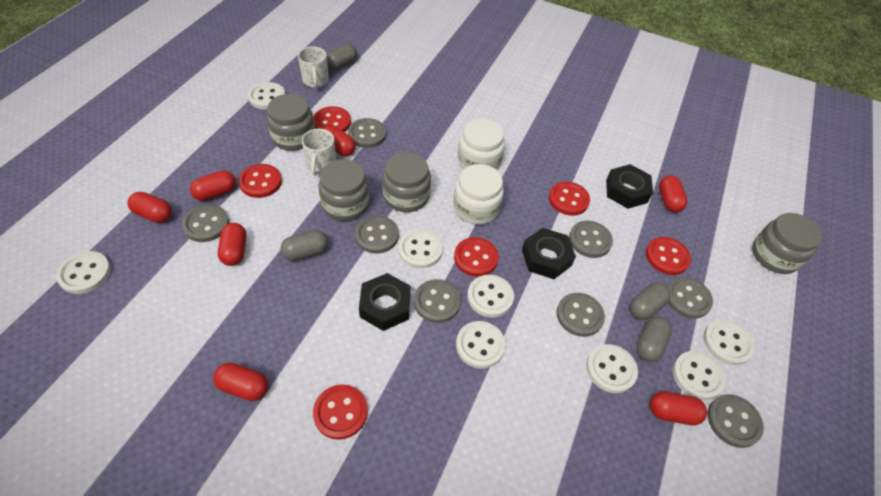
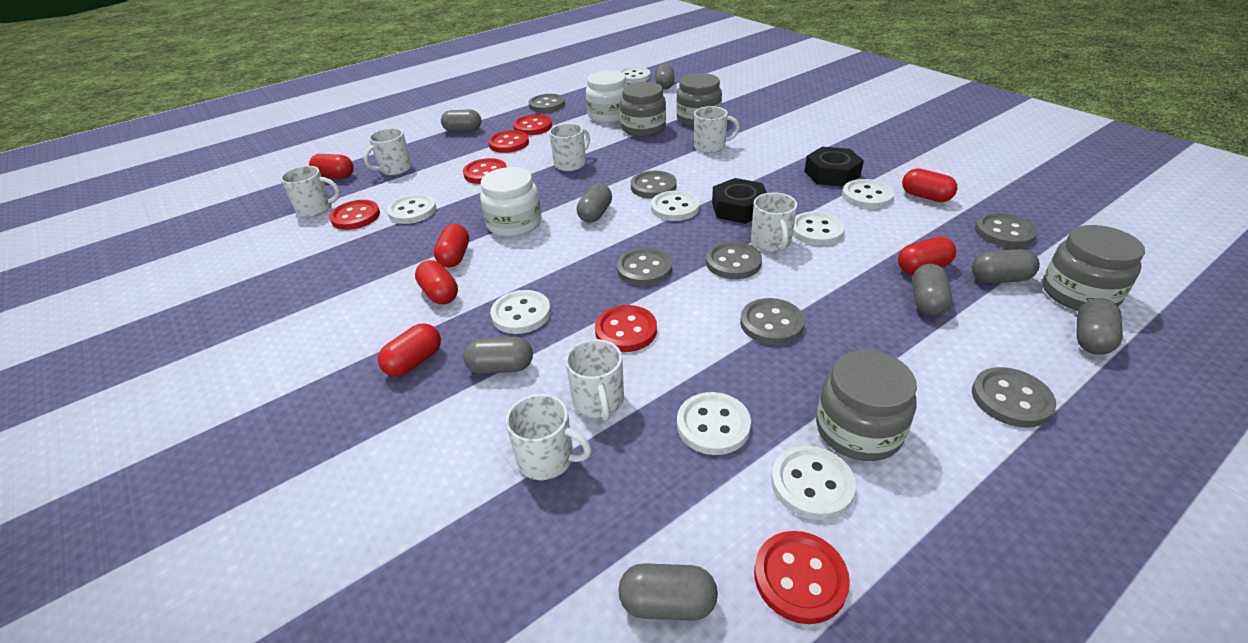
black nut: 3 -> 2
grey button: 8 -> 7
grey capsule: 4 -> 8
red capsule: 7 -> 6
white mug: 2 -> 7

